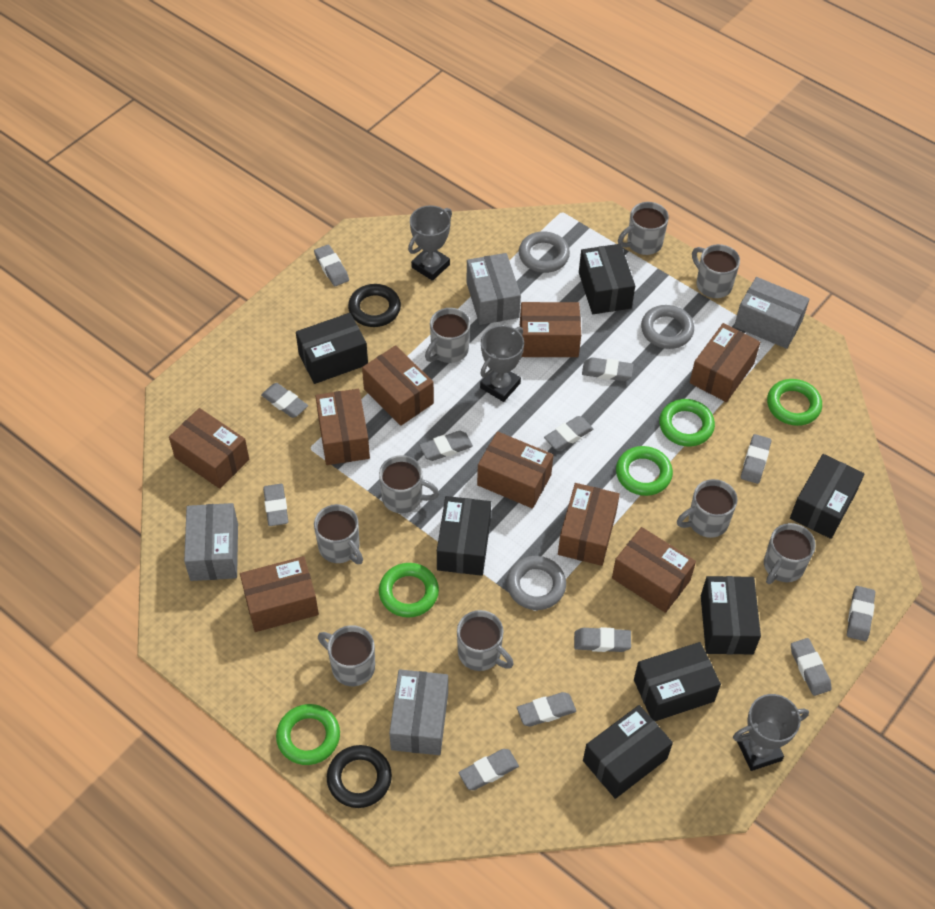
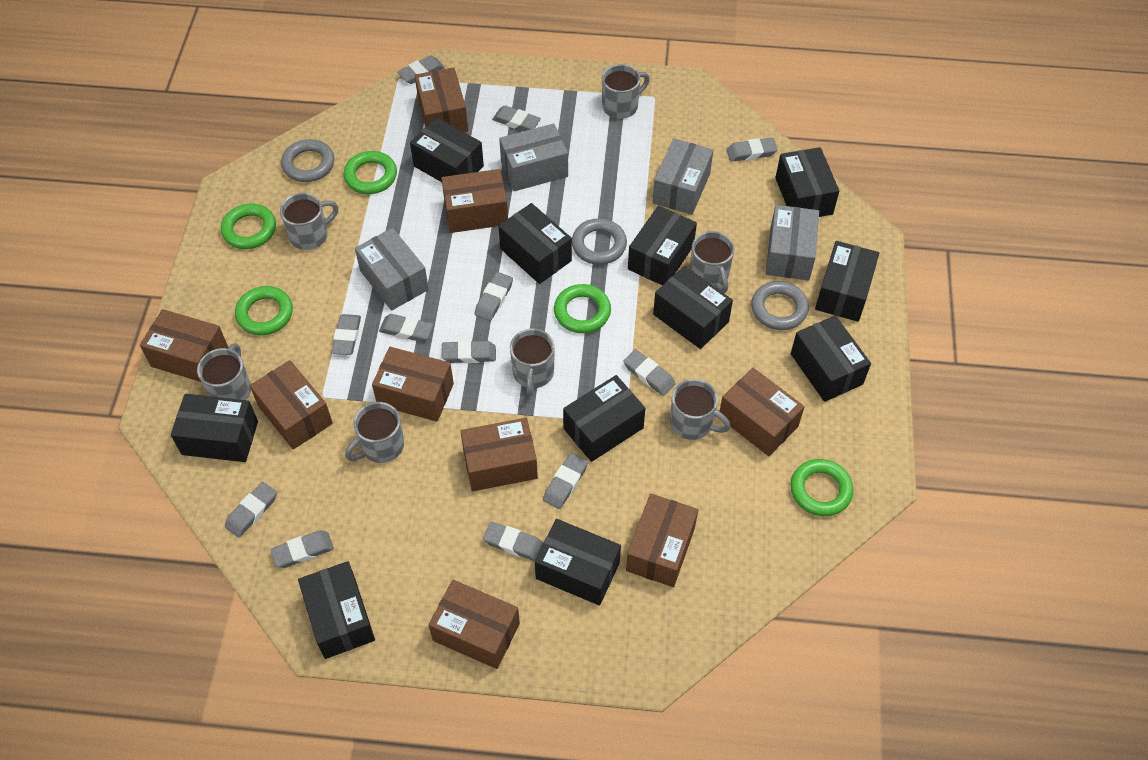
black box: 7 -> 11
black ring: 2 -> 0
grey mug: 9 -> 7
grey trophy: 3 -> 0

